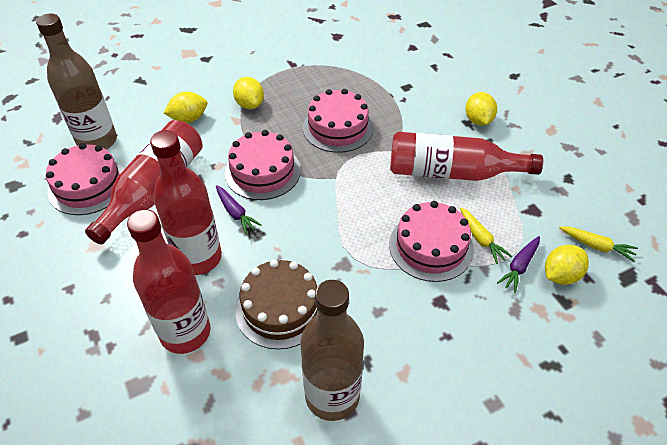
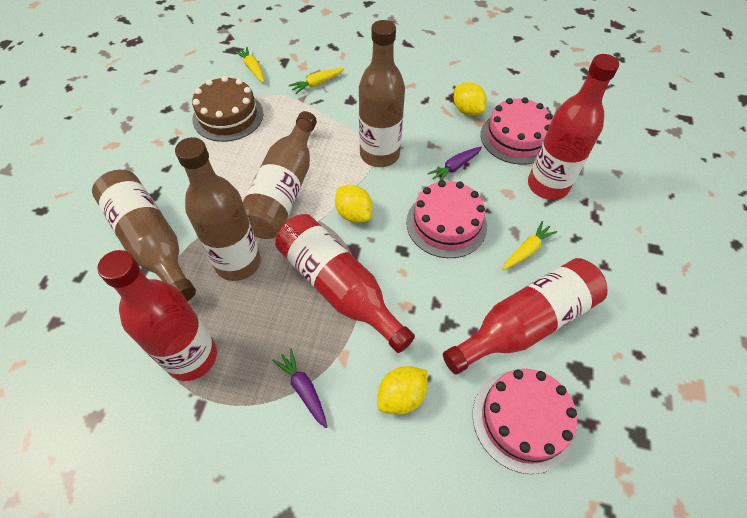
brown bottle: 2 -> 4
pink cake: 4 -> 3
yellow carrot: 2 -> 3
yellow lemon: 4 -> 3

